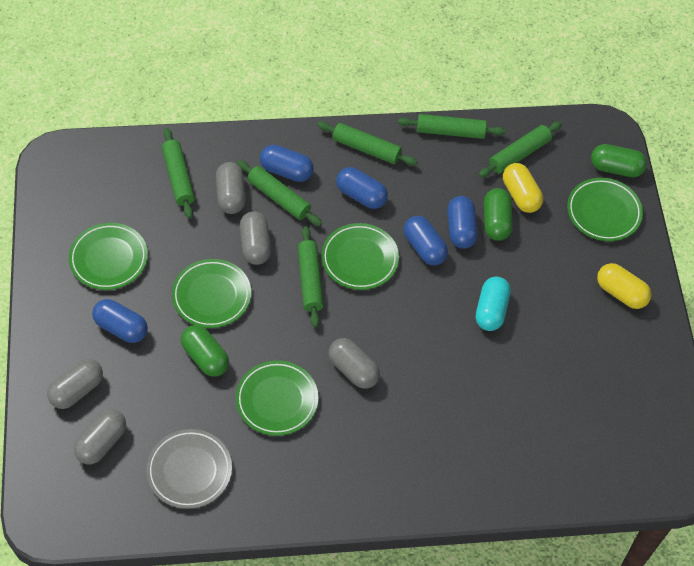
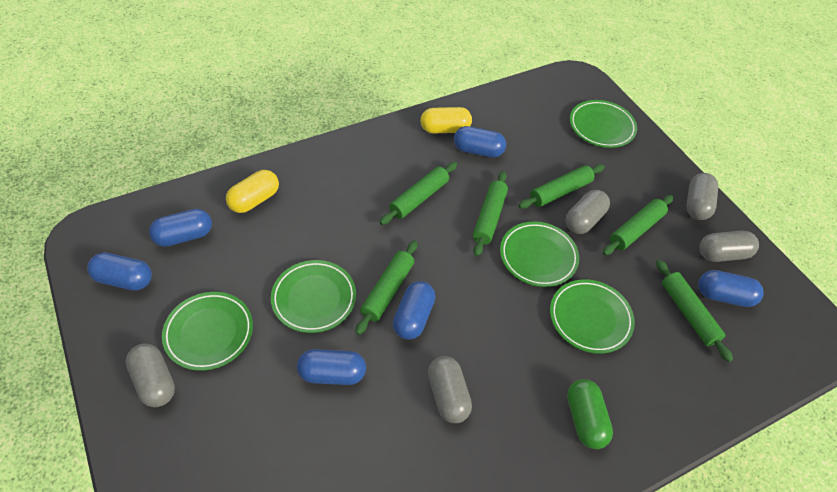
blue capsule: 5 -> 6
green capsule: 3 -> 1
grey plate: 1 -> 0
turquoise capsule: 1 -> 0

